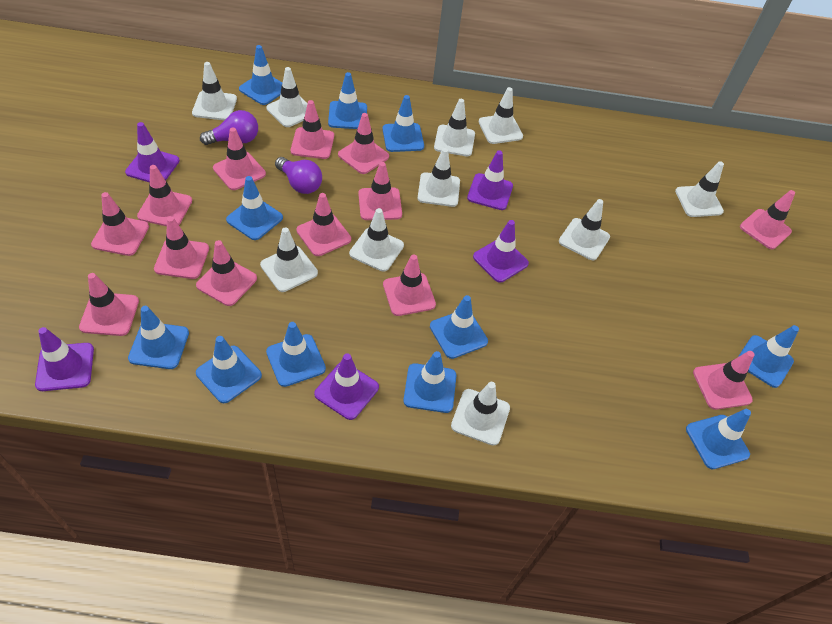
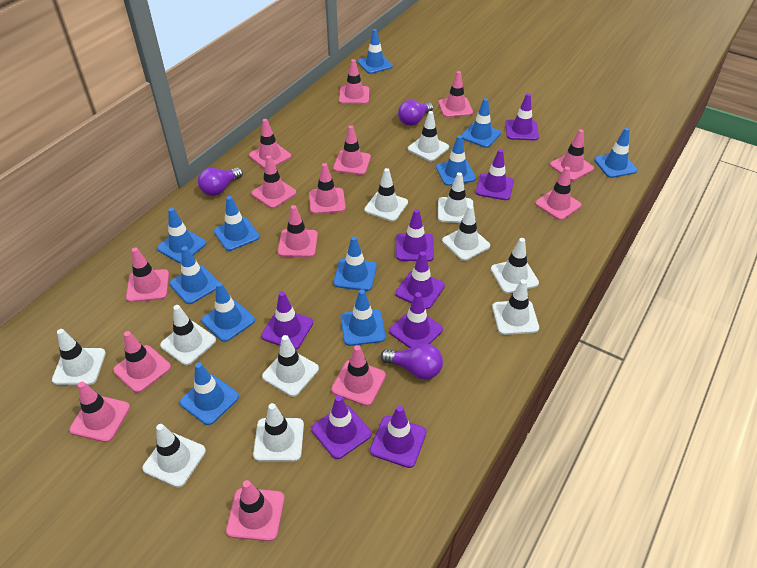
pink traffic cone: 13 -> 14
purple light bulb: 2 -> 3
purple traffic cone: 5 -> 8
white traffic cone: 10 -> 11

